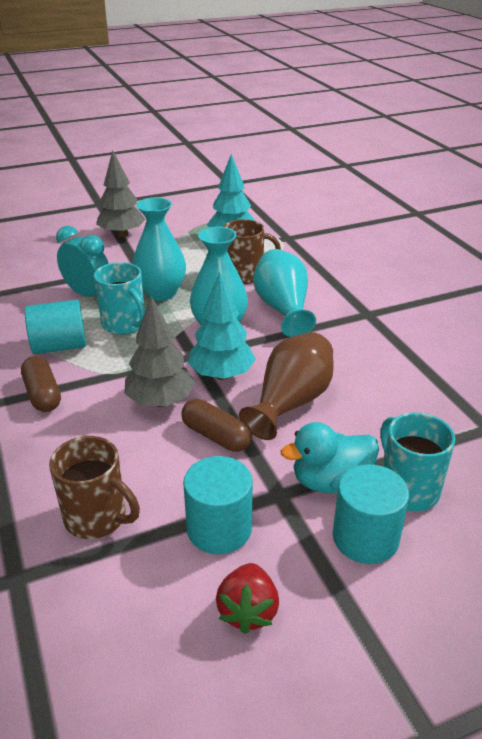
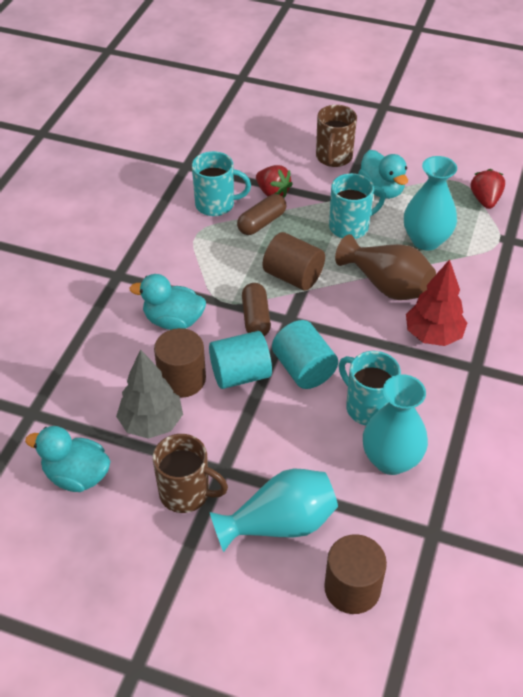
brown cylinder: 0 -> 3
grey tree: 2 -> 1
red strawberry: 1 -> 2
red tree: 0 -> 1
turquoise clock: 1 -> 0
turquoise cylinder: 3 -> 2
turquoise duck: 1 -> 3
turquoise mug: 2 -> 3
turquoise tree: 2 -> 0

